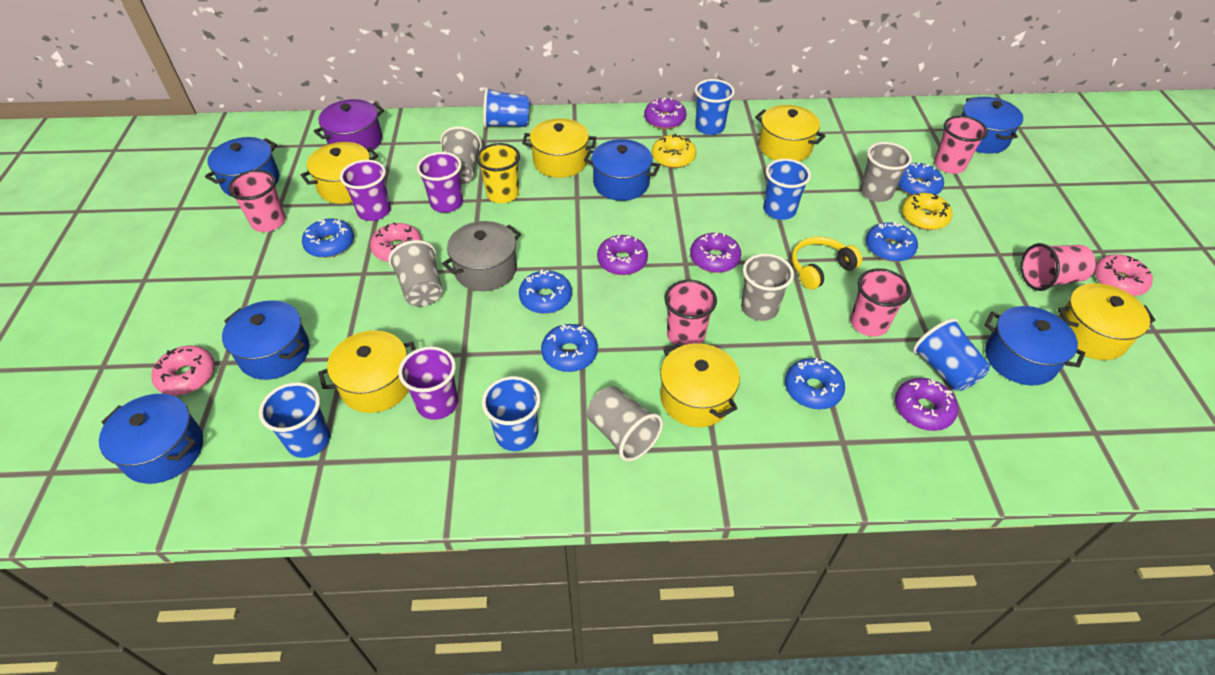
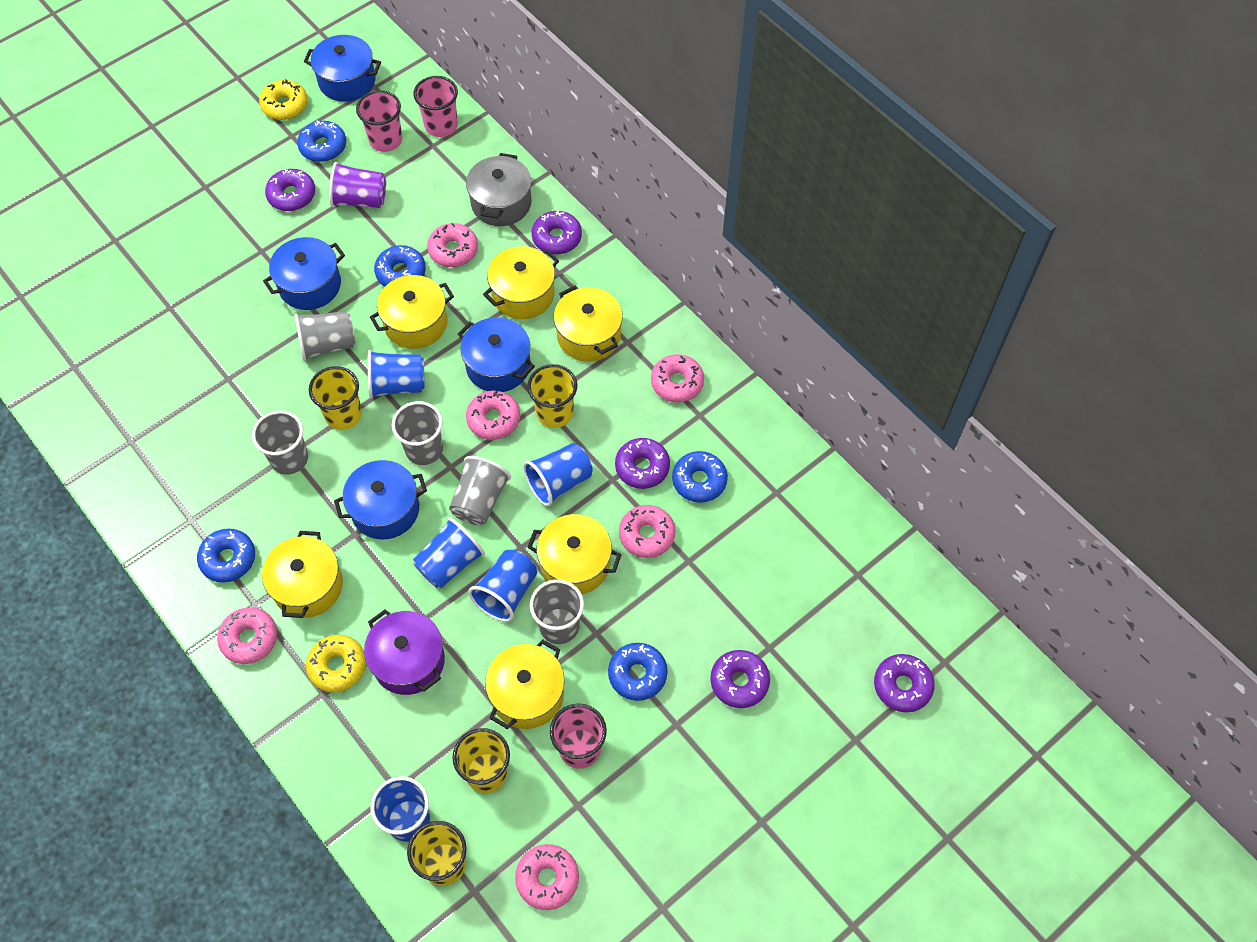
blue cup: 6 -> 5
blue donut: 6 -> 5
blue pot: 6 -> 4
pink cup: 5 -> 3
pink donut: 3 -> 6
purple cup: 3 -> 1
purple donut: 4 -> 5
yellow cup: 1 -> 4
yellow headphones: 1 -> 0

